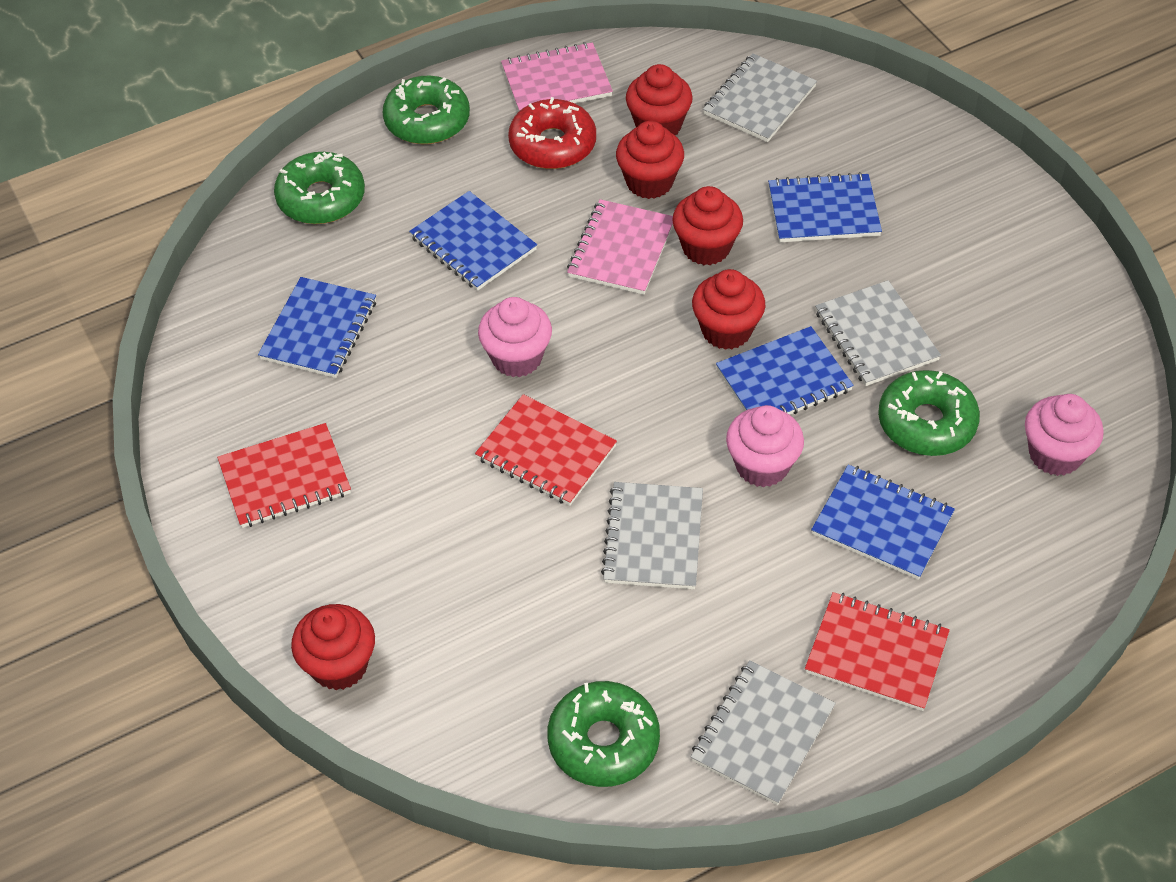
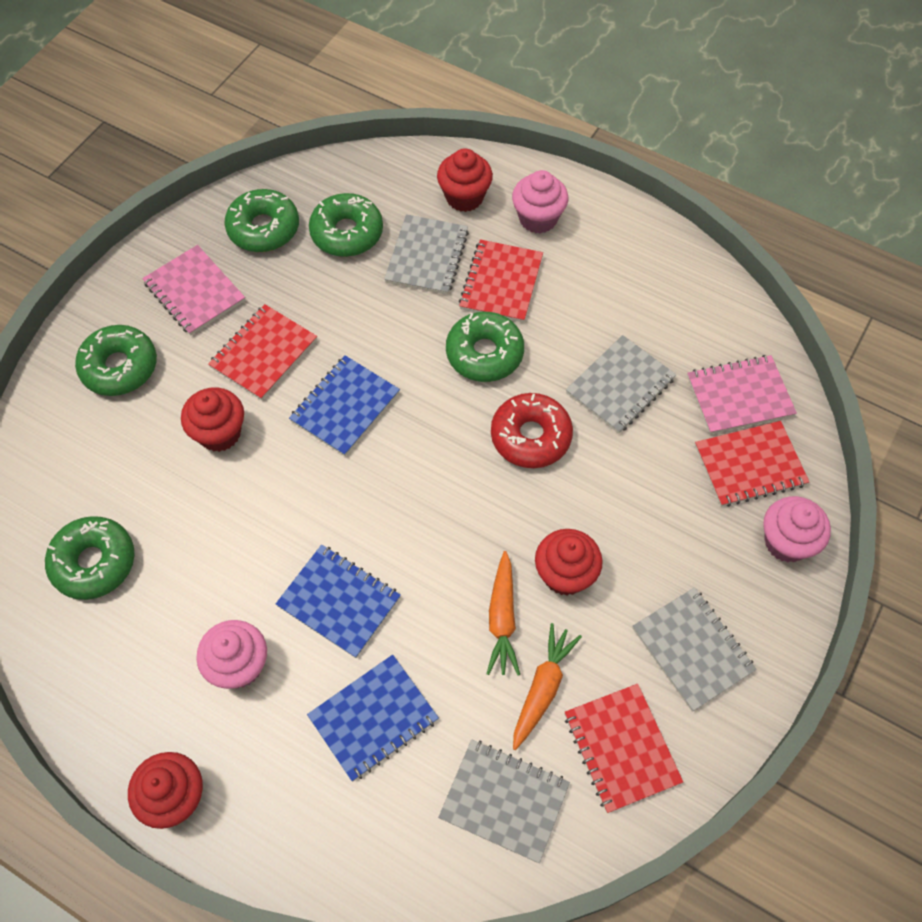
blue notebook: 5 -> 3
green donut: 4 -> 5
orange carrot: 0 -> 2
red cupcake: 5 -> 4
red notebook: 3 -> 4

